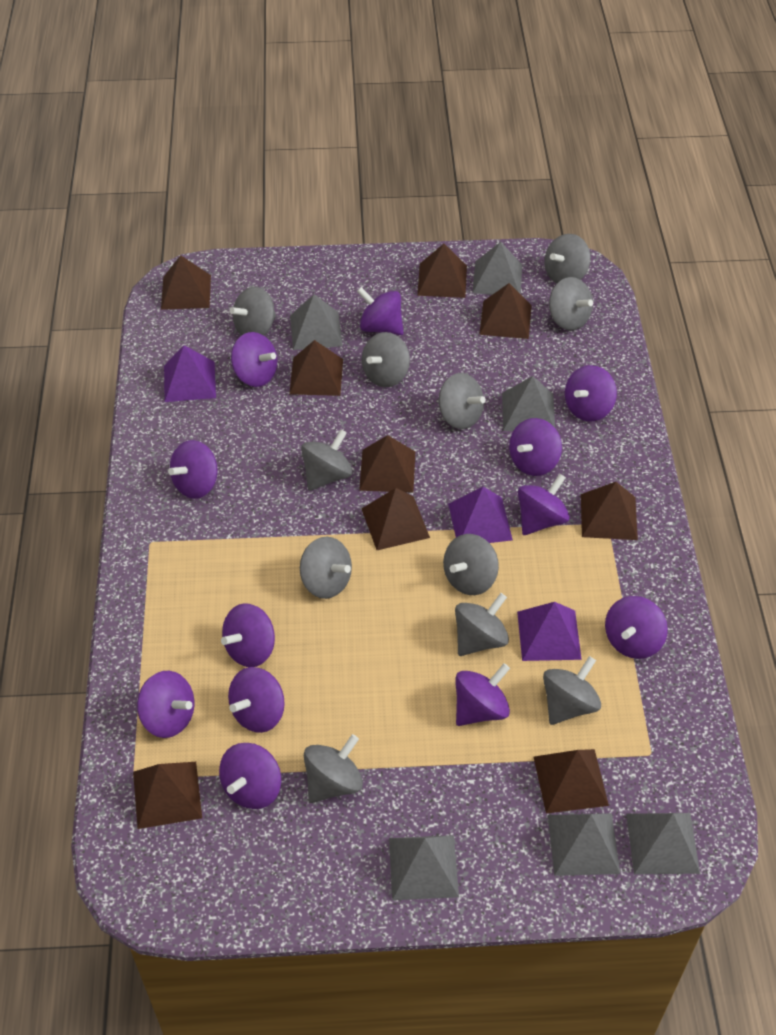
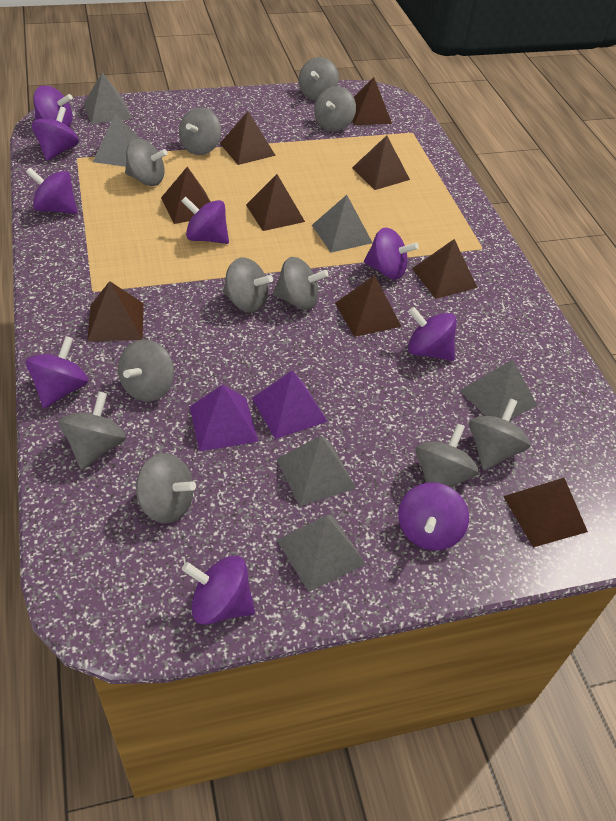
purple pyramid: 3 -> 2
purple spinning top: 12 -> 9

